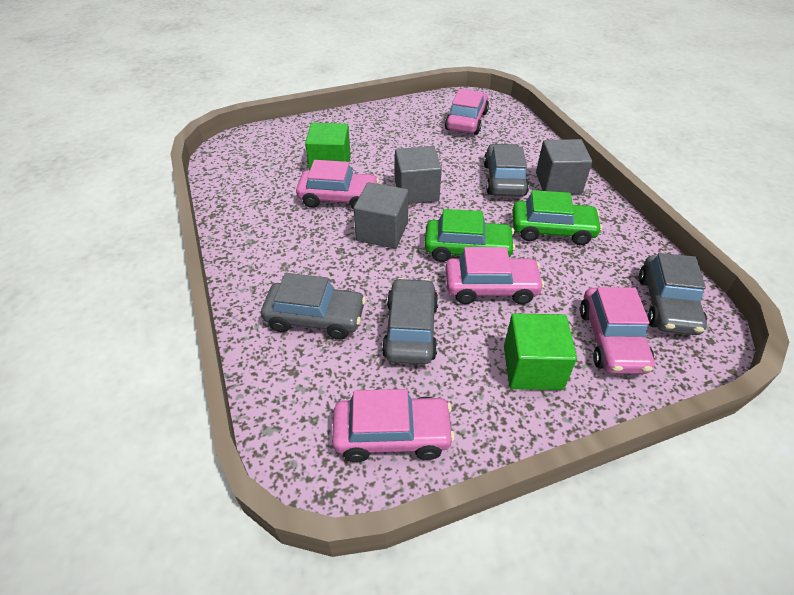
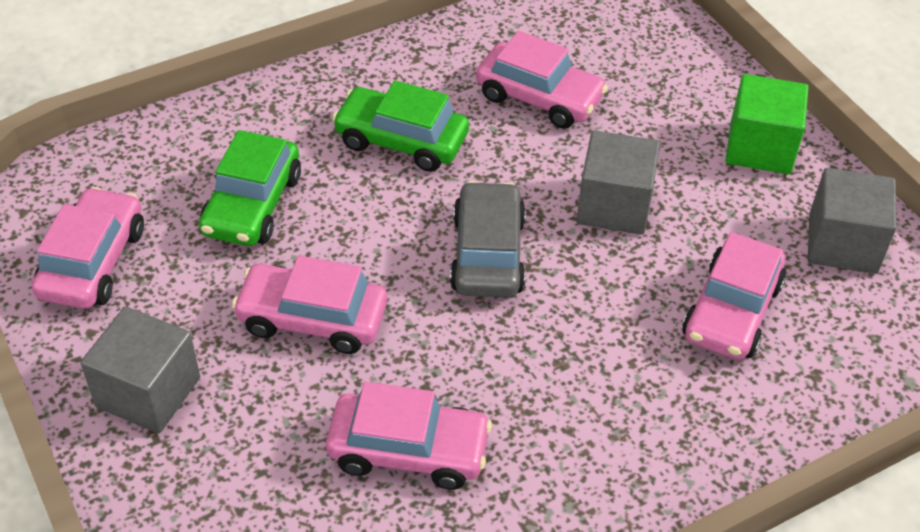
green cube: 2 -> 1
grey car: 4 -> 1

